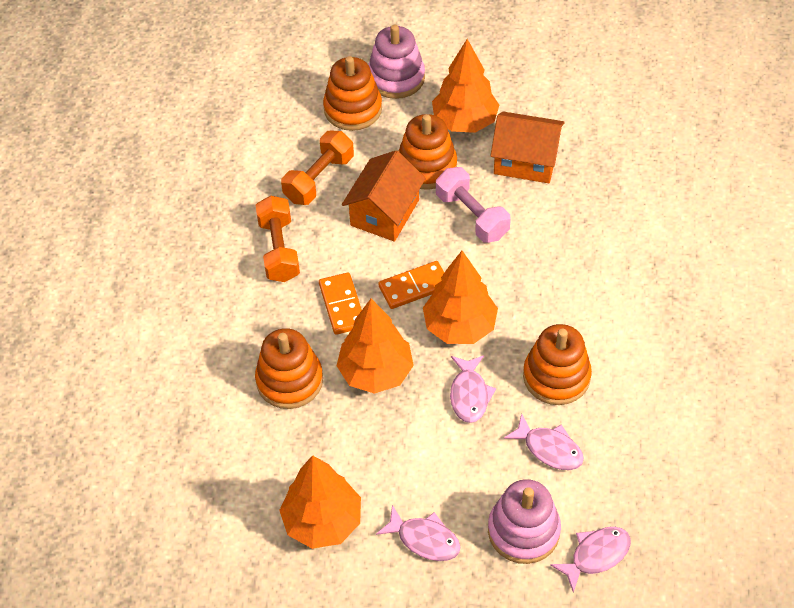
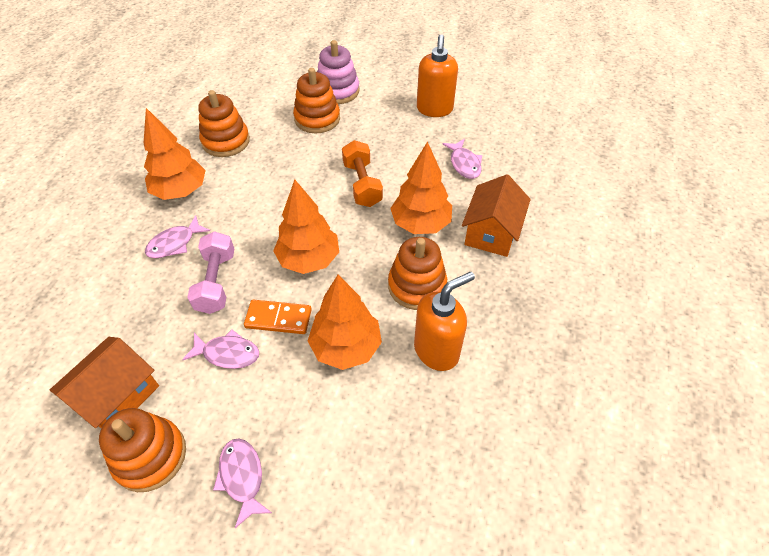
orange domino: 2 -> 1
orange dumbbell: 2 -> 1
orange soap dispenser: 0 -> 2
pink stacking toy: 2 -> 1

